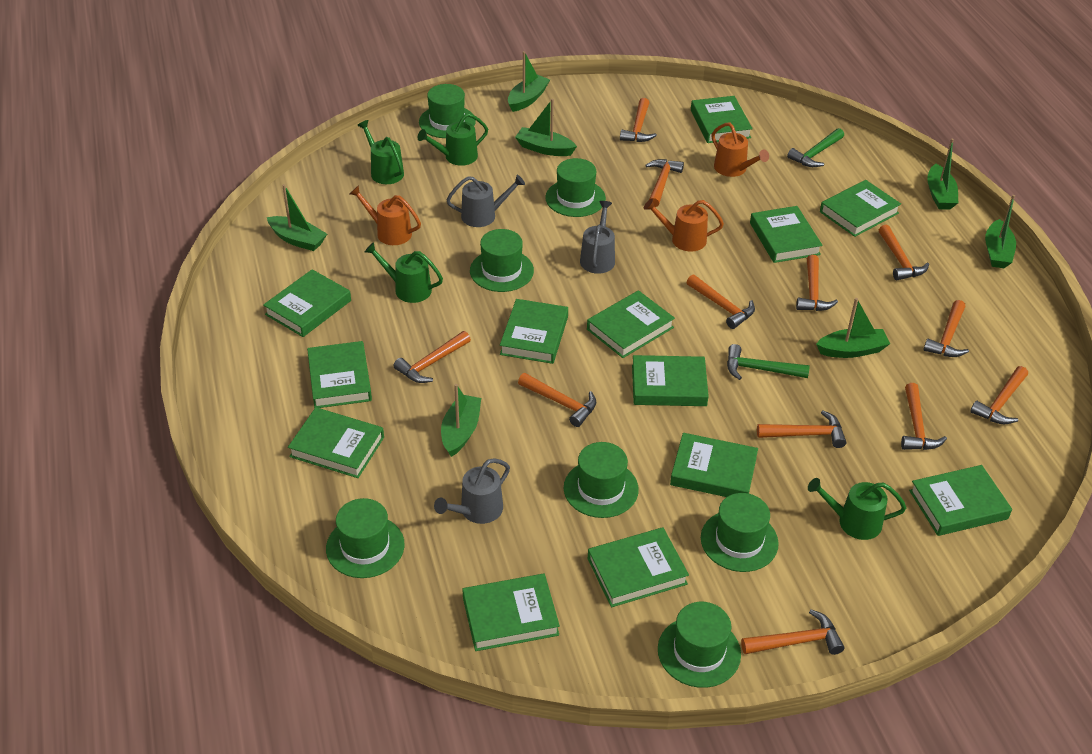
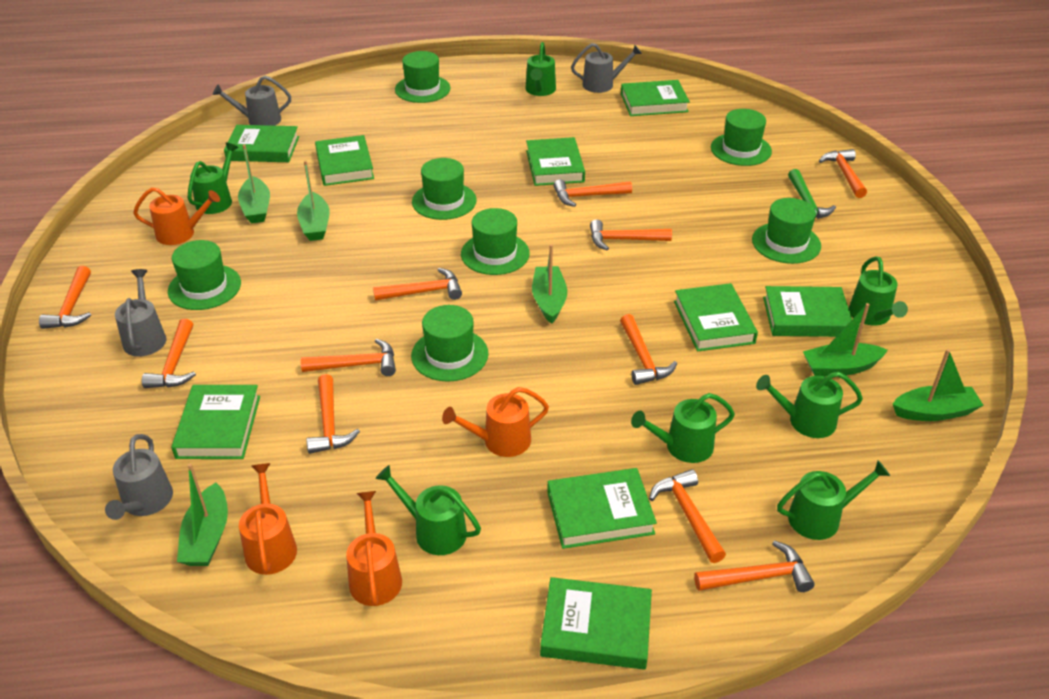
green boat: 7 -> 6
green book: 13 -> 9
green hammer: 2 -> 1
green watering can: 4 -> 7
grey watering can: 3 -> 4
orange hammer: 12 -> 11
orange watering can: 3 -> 4

